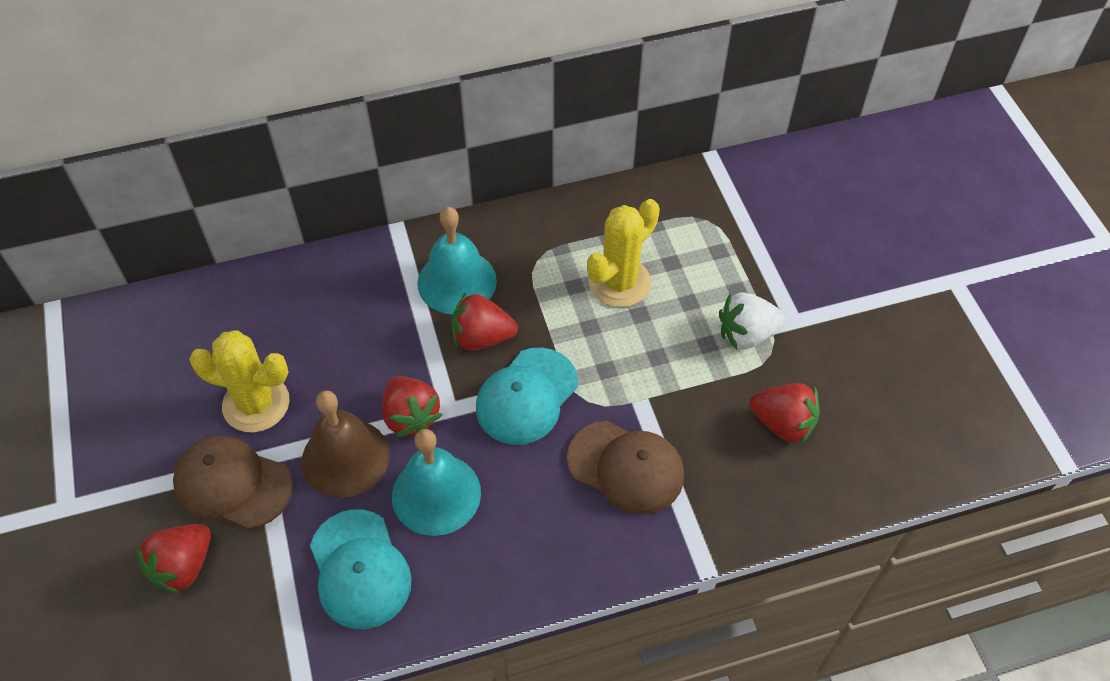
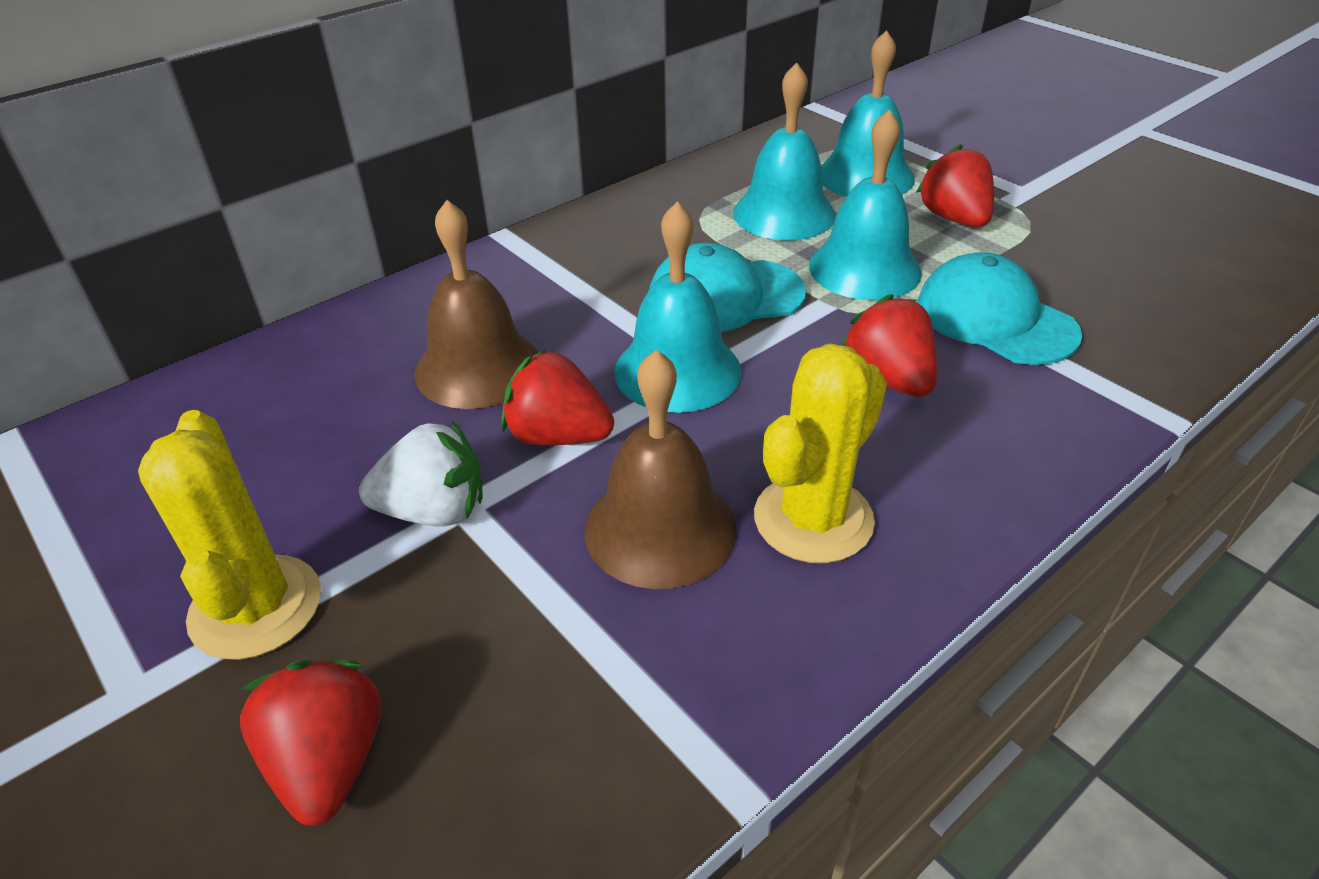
brown bell: 1 -> 2
brown cap: 2 -> 0
turquoise bell: 2 -> 4

